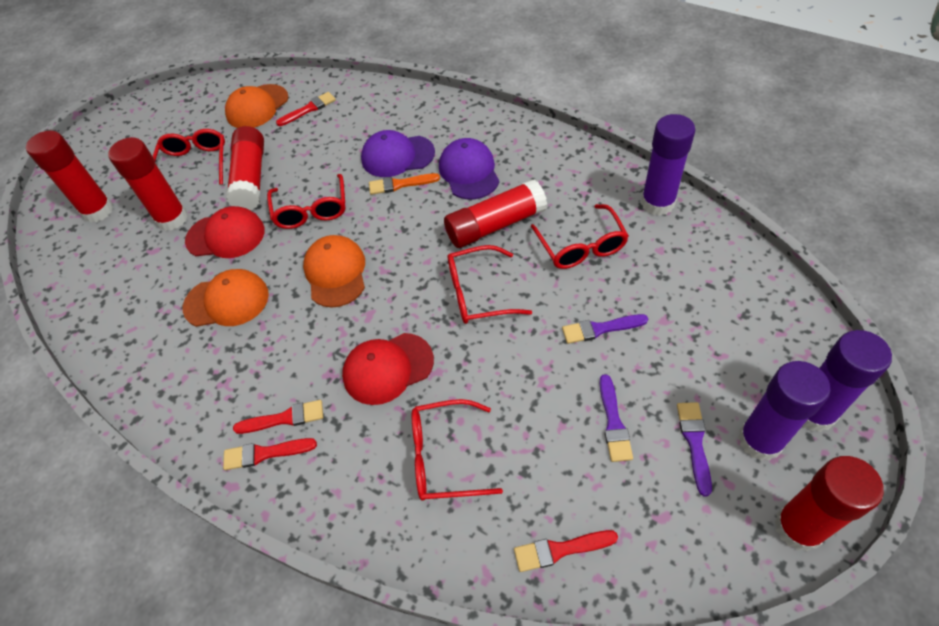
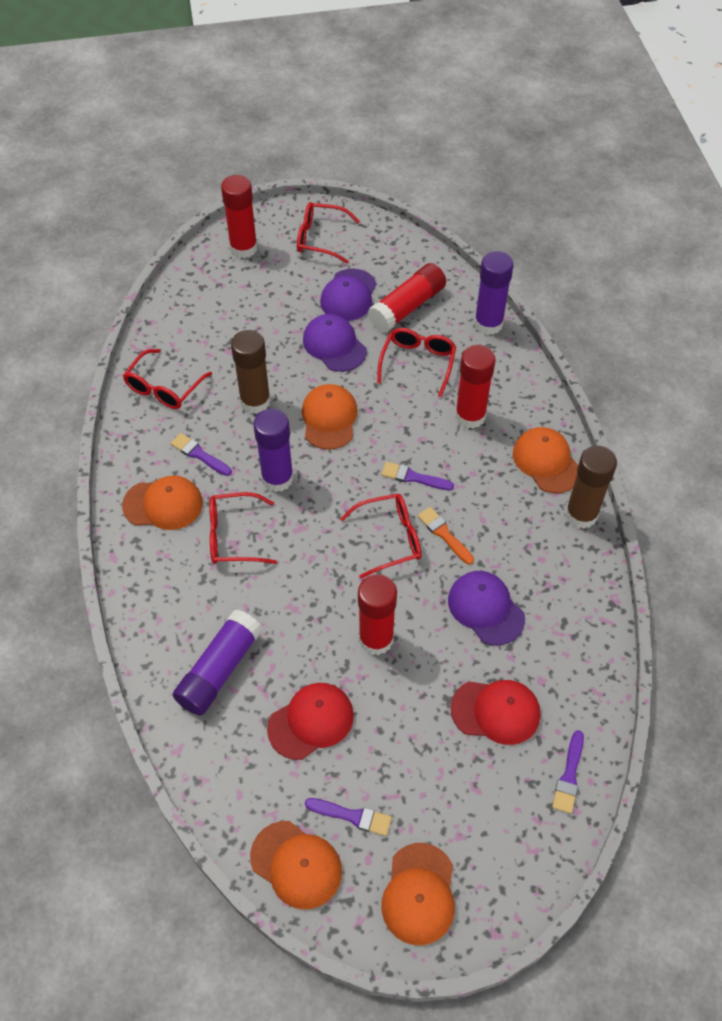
brown glue stick: 0 -> 2
orange cap: 3 -> 5
purple brush: 3 -> 4
purple cap: 2 -> 3
red brush: 4 -> 0
red glue stick: 5 -> 4

